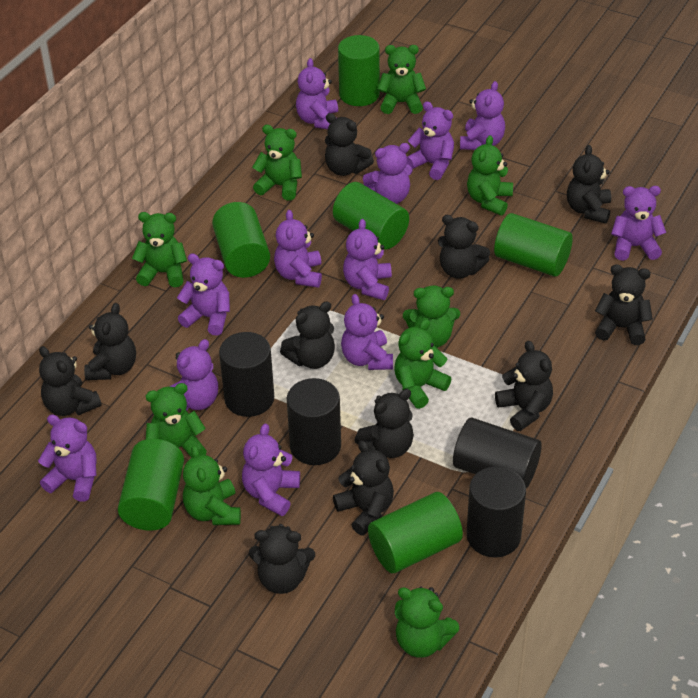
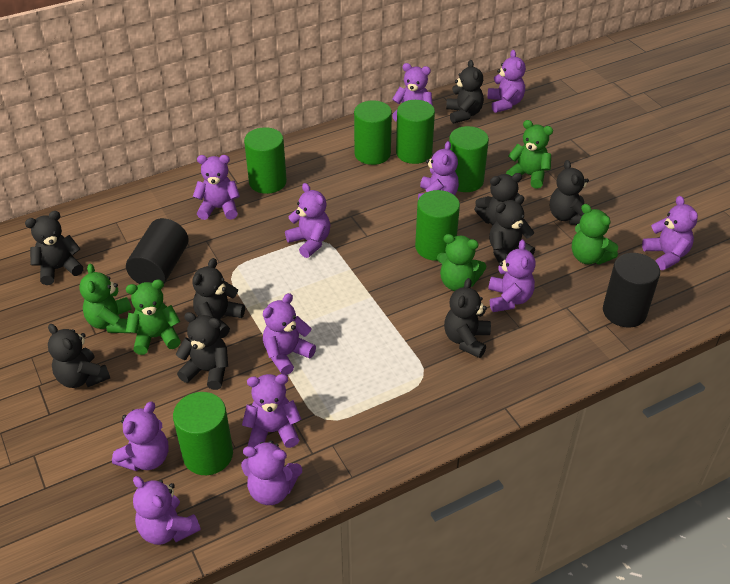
black cylinder: 4 -> 2
black teddy bear: 11 -> 9
green teddy bear: 9 -> 5

